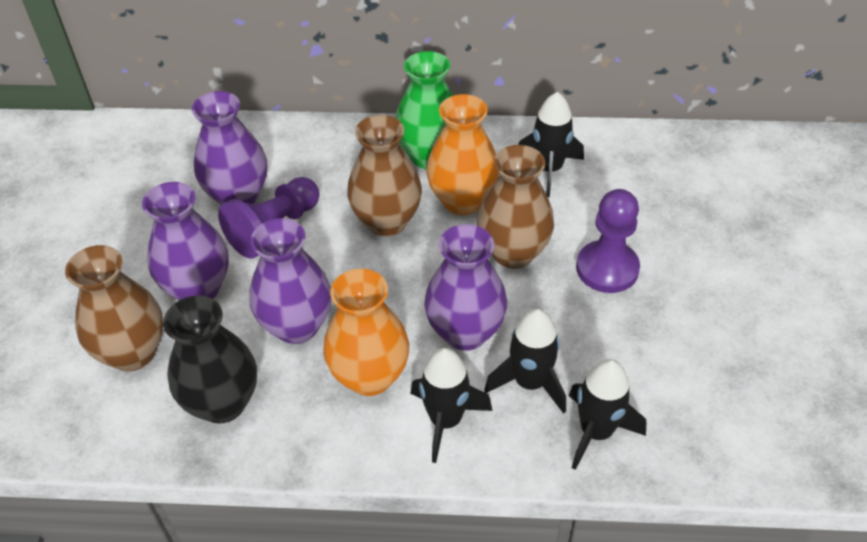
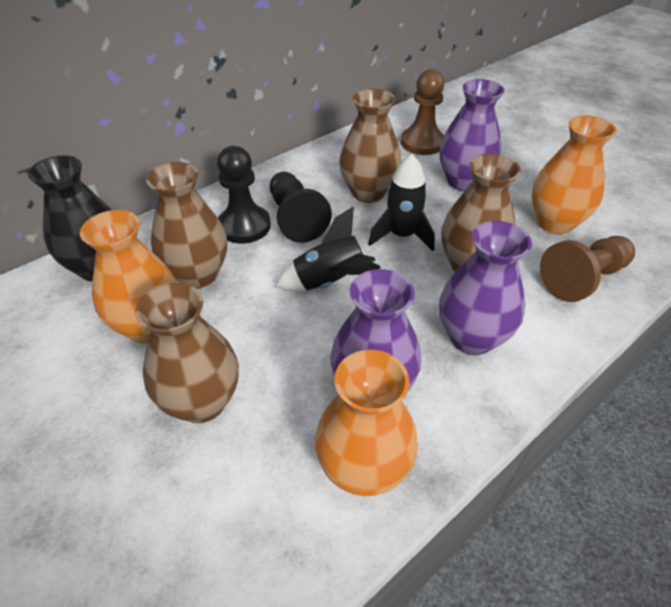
black pawn: 0 -> 2
black rocket: 4 -> 2
brown pawn: 0 -> 2
brown vase: 3 -> 4
green vase: 1 -> 0
orange vase: 2 -> 3
purple pawn: 2 -> 0
purple vase: 4 -> 3

